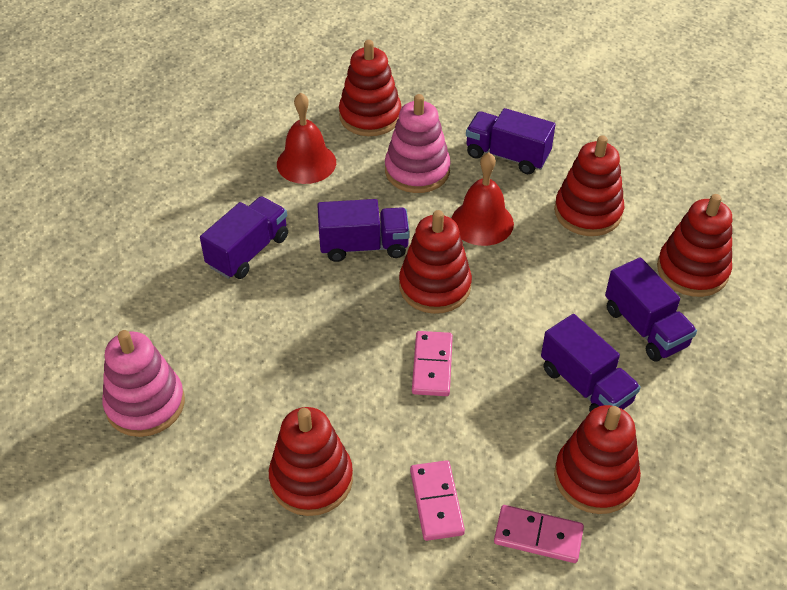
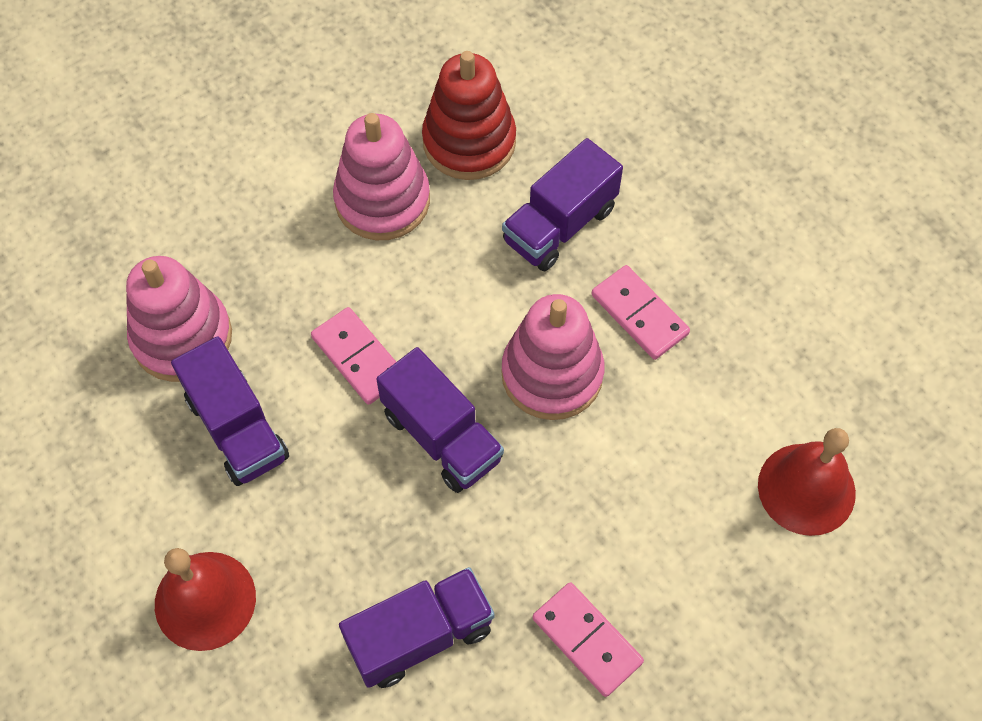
pink stacking toy: 2 -> 3
purple truck: 5 -> 4
red stacking toy: 6 -> 1

